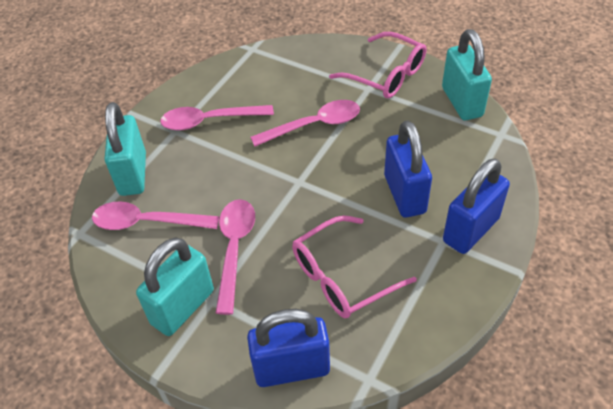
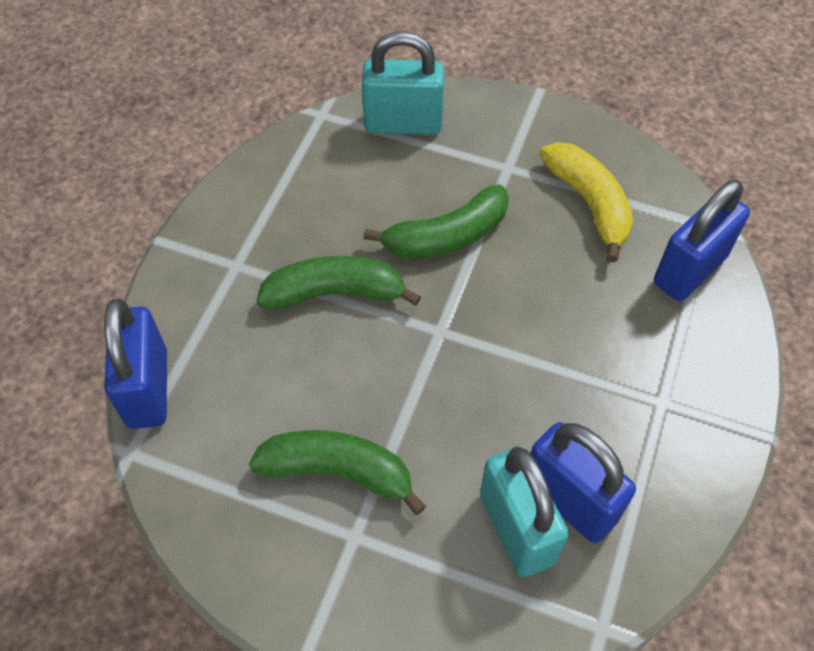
green banana: 0 -> 3
pink glasses: 2 -> 0
pink spoon: 4 -> 0
turquoise padlock: 3 -> 2
yellow banana: 0 -> 1

